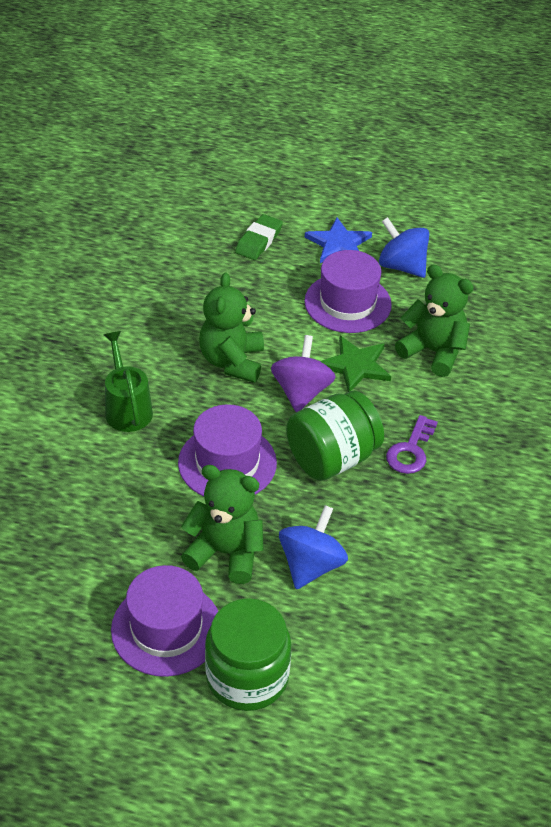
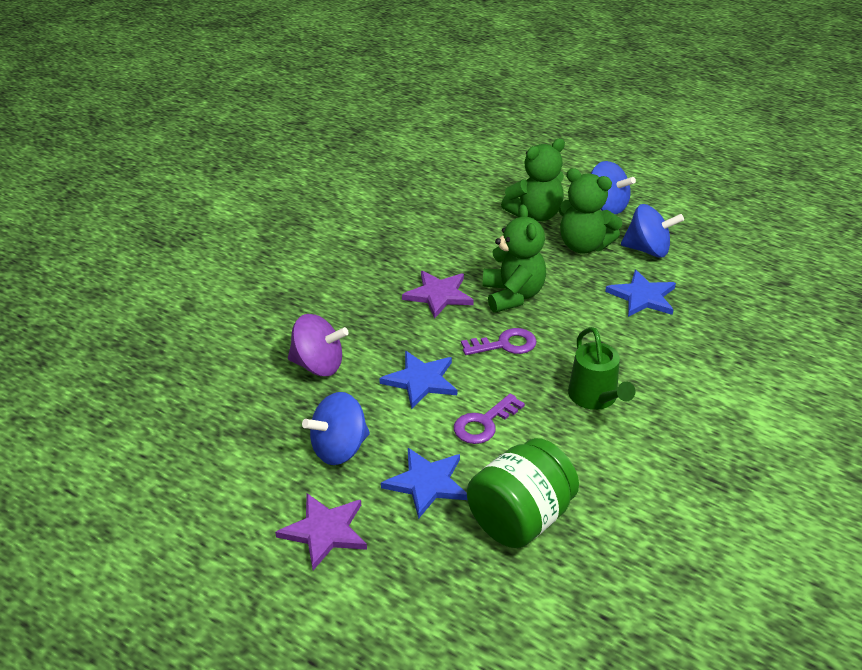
blue spinning top: 2 -> 3
blue star: 1 -> 3
green eraser: 1 -> 0
green jar: 2 -> 1
green star: 1 -> 0
purple hat: 3 -> 0
purple key: 1 -> 2
purple star: 0 -> 2

